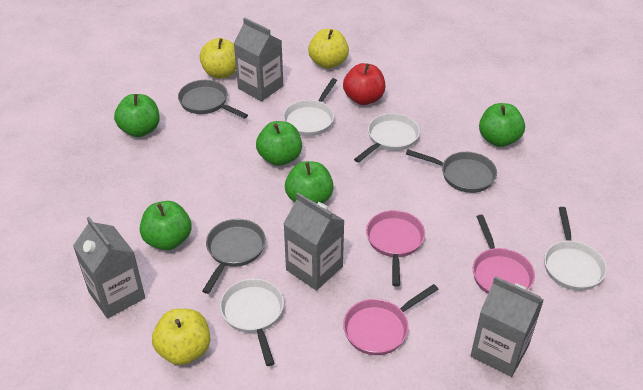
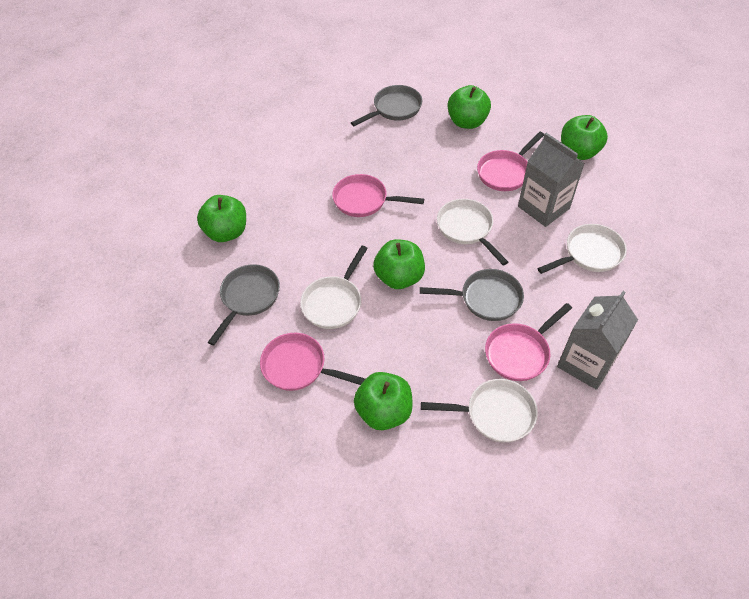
grey carton: 4 -> 2
pink pan: 3 -> 4
red apple: 1 -> 0
yellow apple: 3 -> 0

